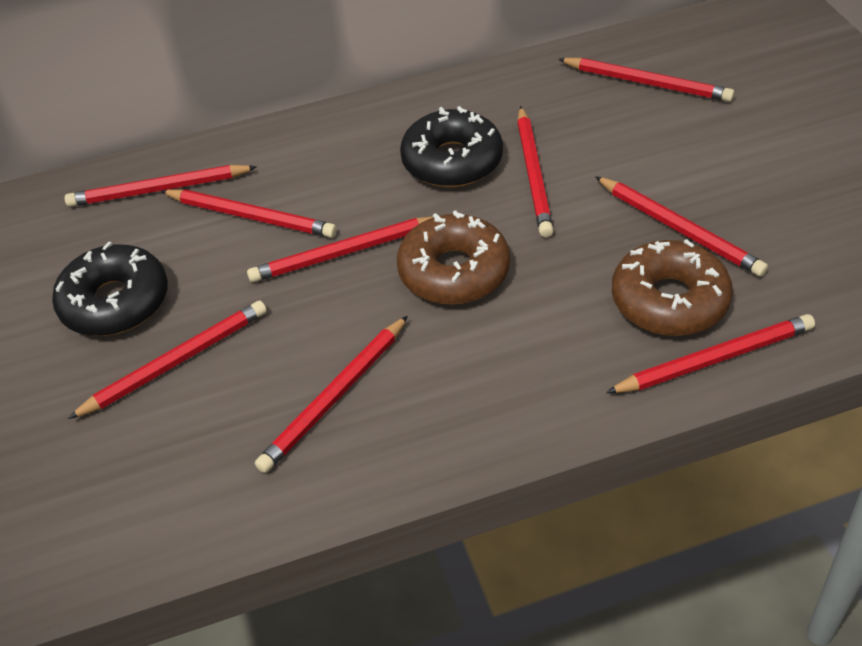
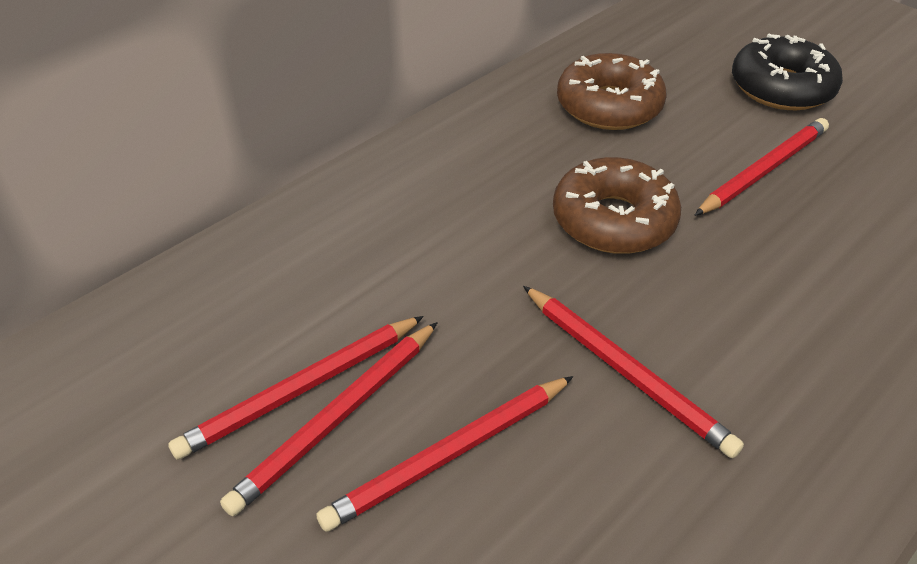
black donut: 2 -> 1
red pencil: 9 -> 5

